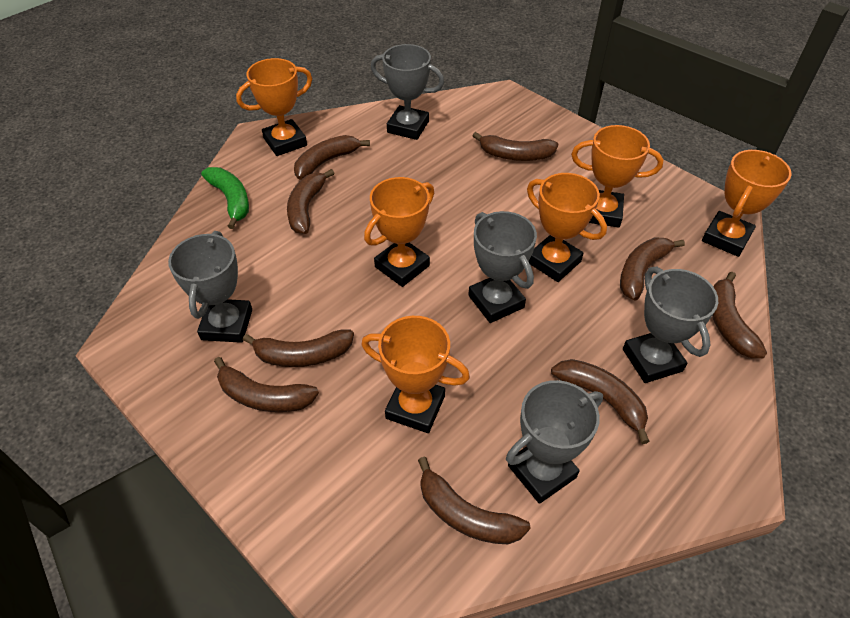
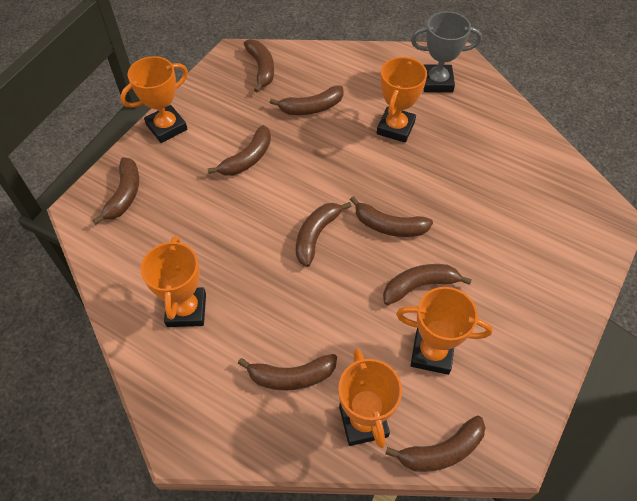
green banana: 1 -> 0
grey trophy: 5 -> 1
orange trophy: 6 -> 5

